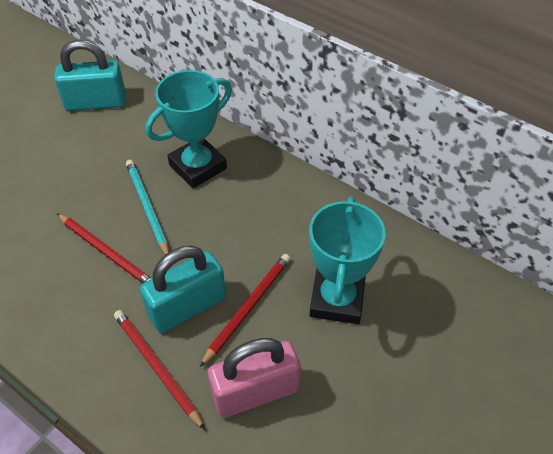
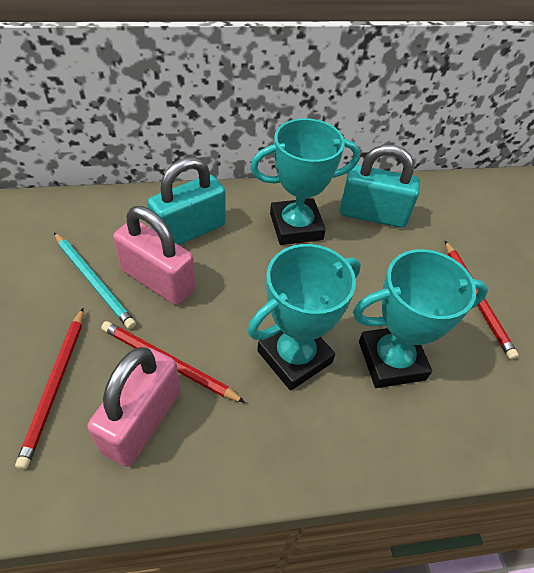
pink padlock: 1 -> 2
turquoise trophy: 2 -> 3

